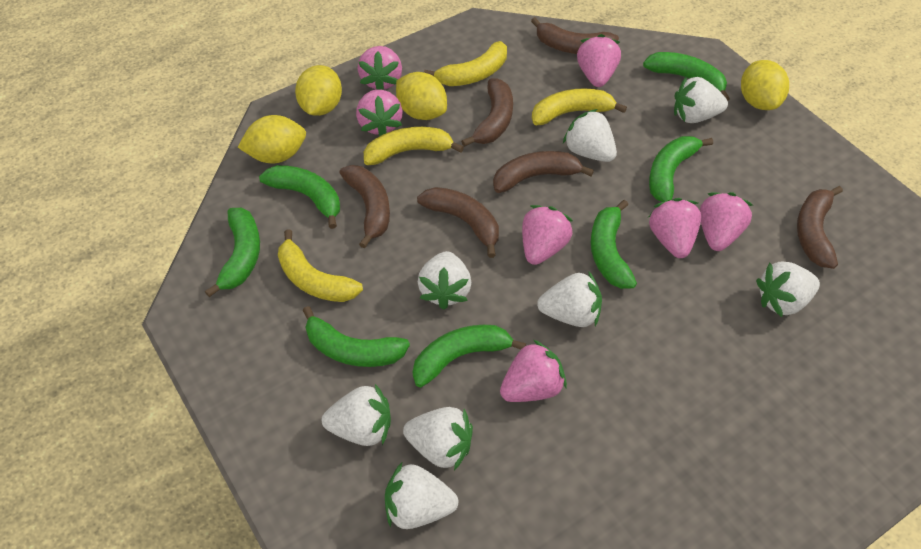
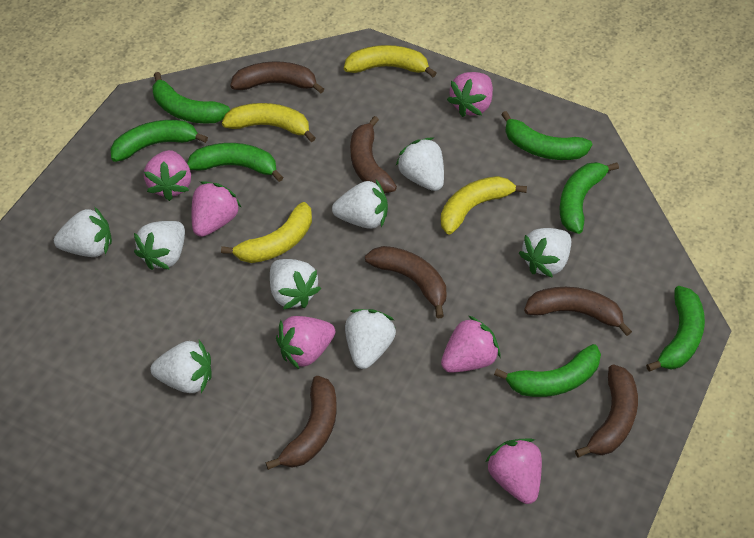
pink strawberry: 7 -> 6
yellow lemon: 4 -> 0

